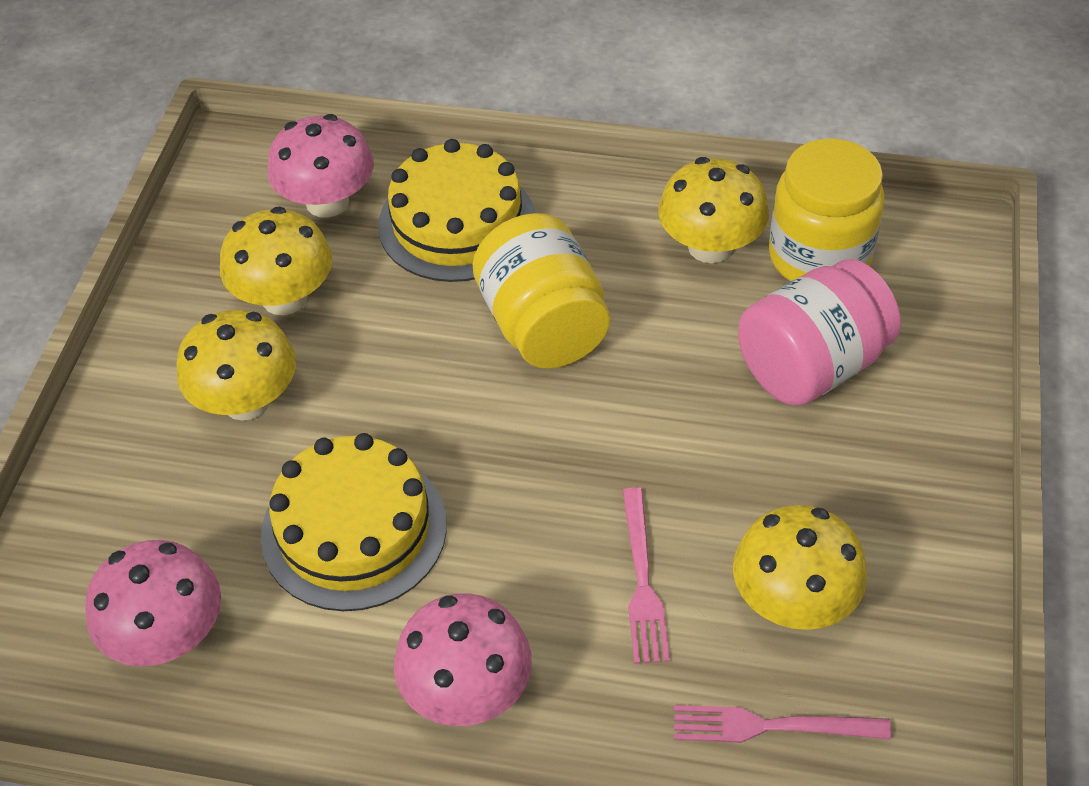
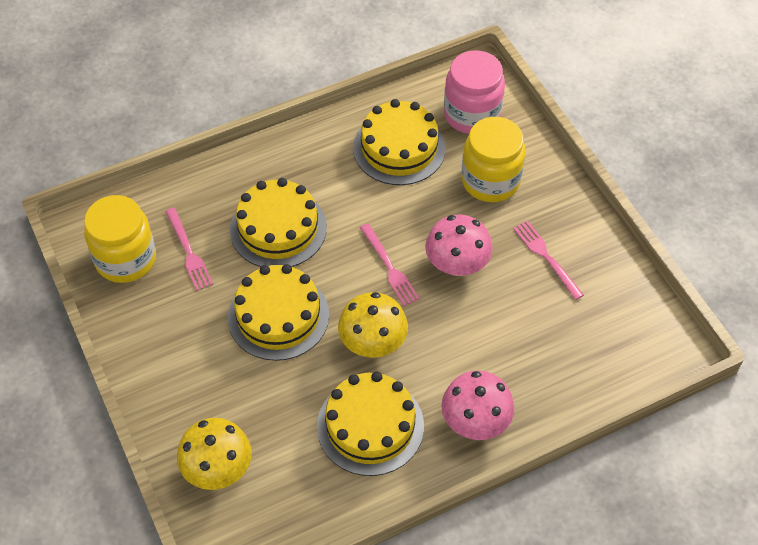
pink fork: 2 -> 3
pink mushroom: 3 -> 2
yellow cake: 2 -> 4
yellow mushroom: 4 -> 2

